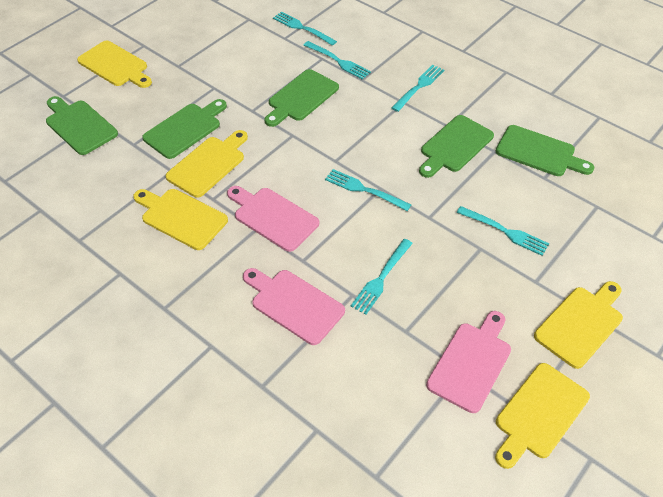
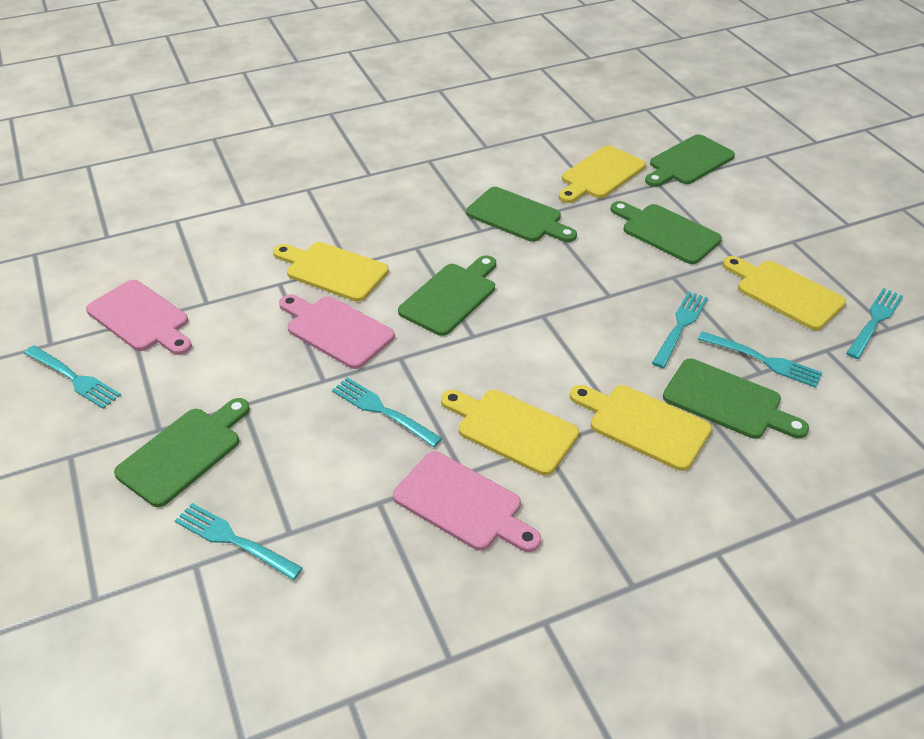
green cutting board: 5 -> 6

